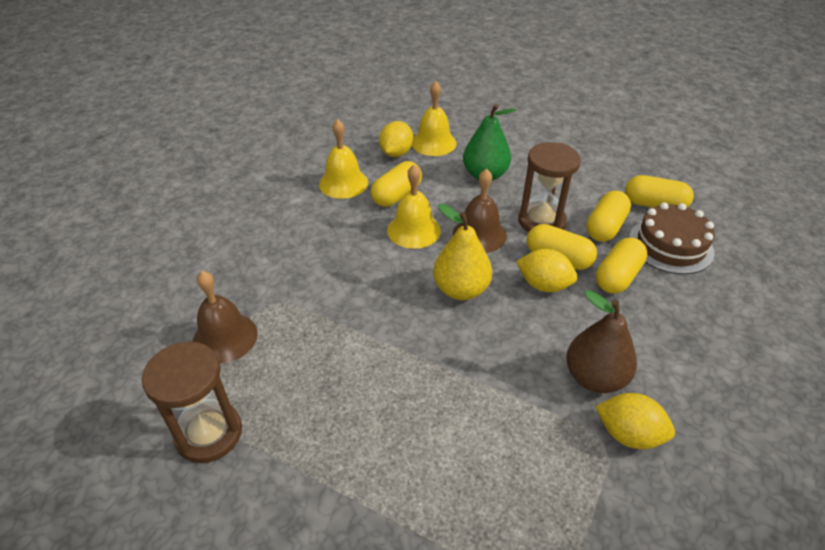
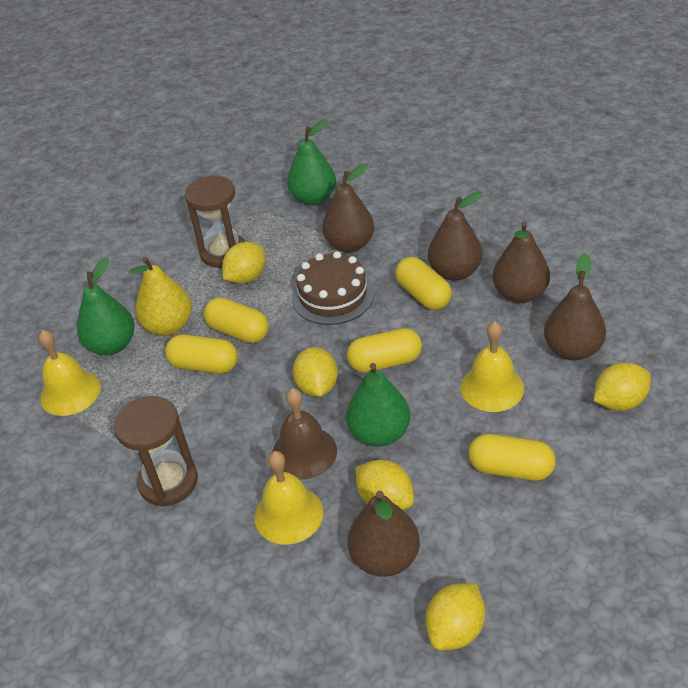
brown bell: 2 -> 1
brown pear: 1 -> 5
green pear: 1 -> 3
yellow lemon: 3 -> 5

